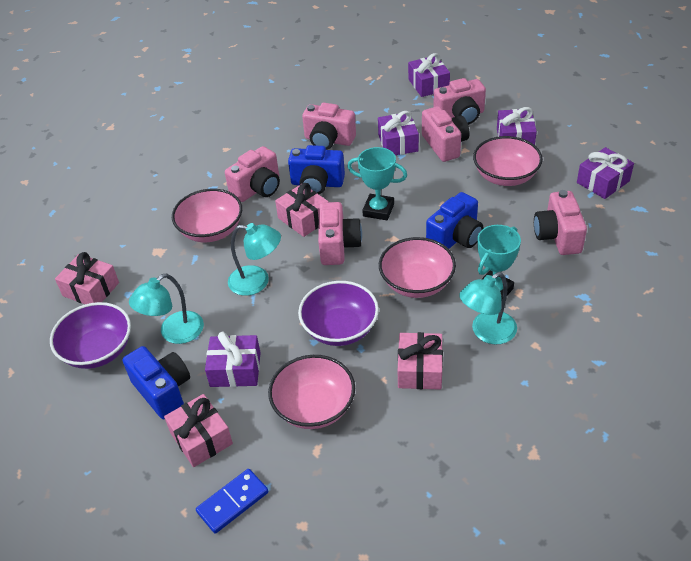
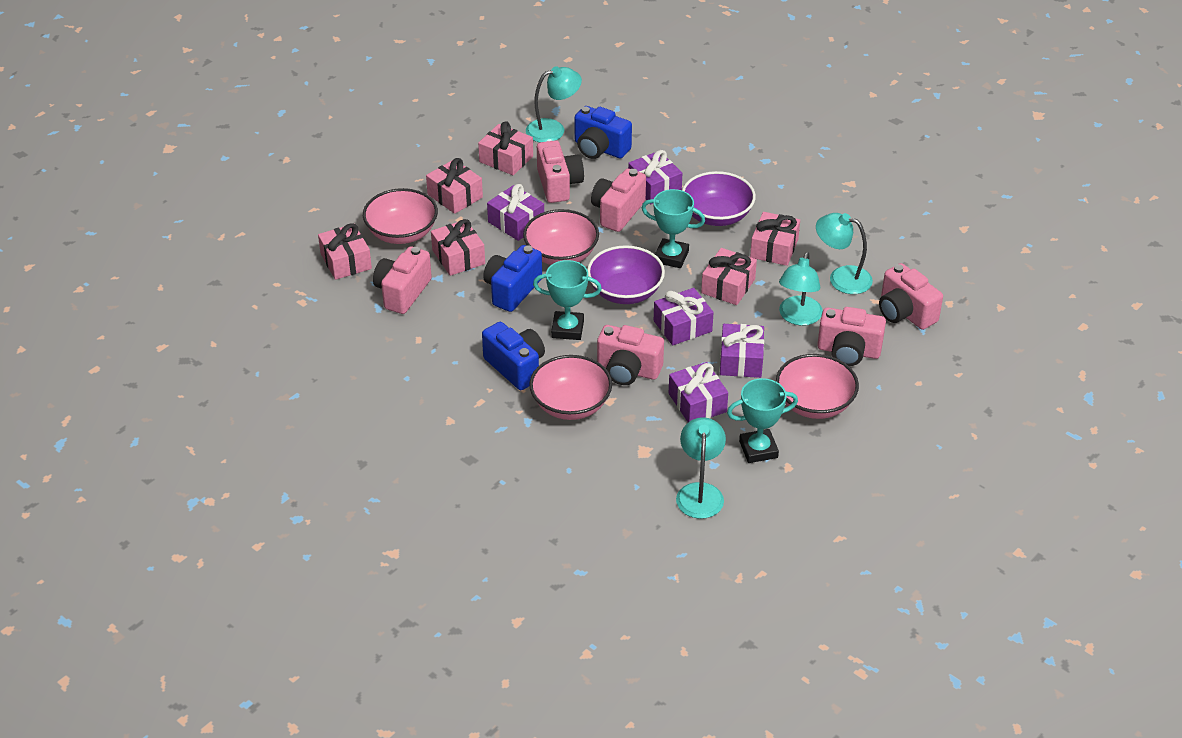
blue domino: 1 -> 0
pink gift: 4 -> 6
turquoise lamp: 3 -> 4
turquoise trophy: 2 -> 3

